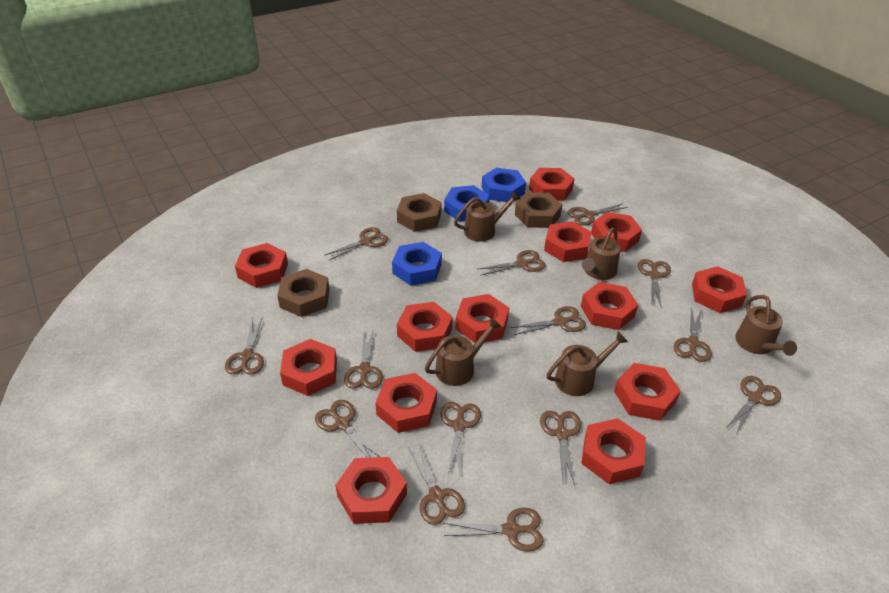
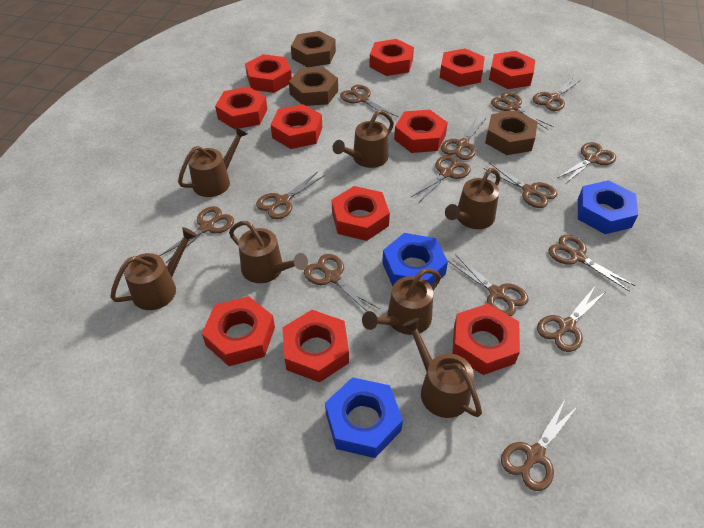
brown watering can: 5 -> 7
red nut: 13 -> 11

